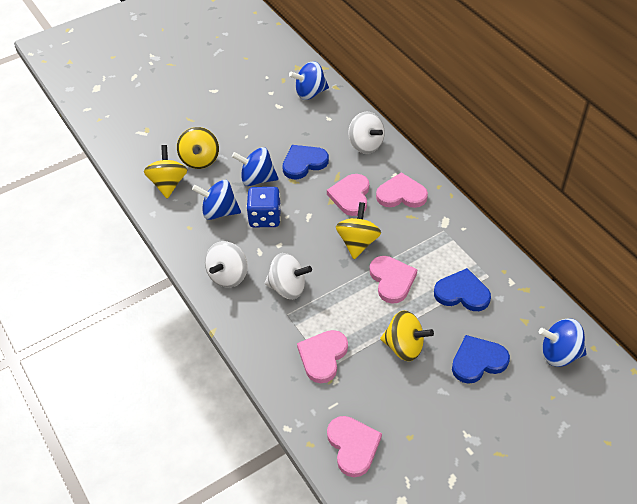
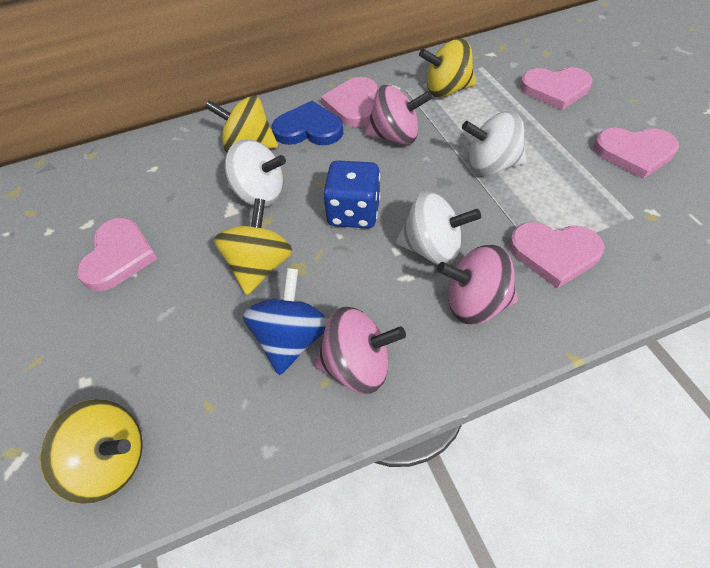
blue heart: 3 -> 1
blue spinning top: 4 -> 1
pink spinning top: 0 -> 3

